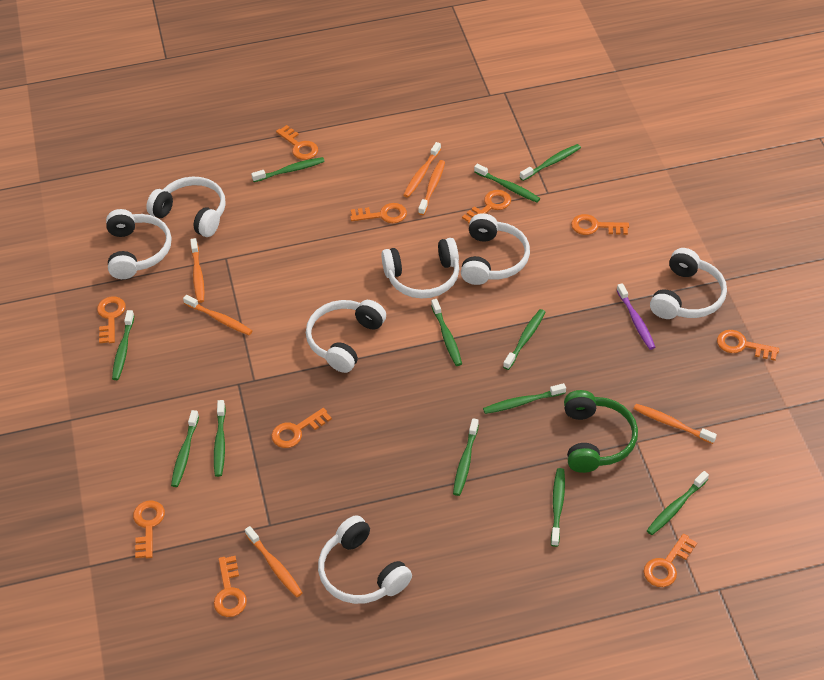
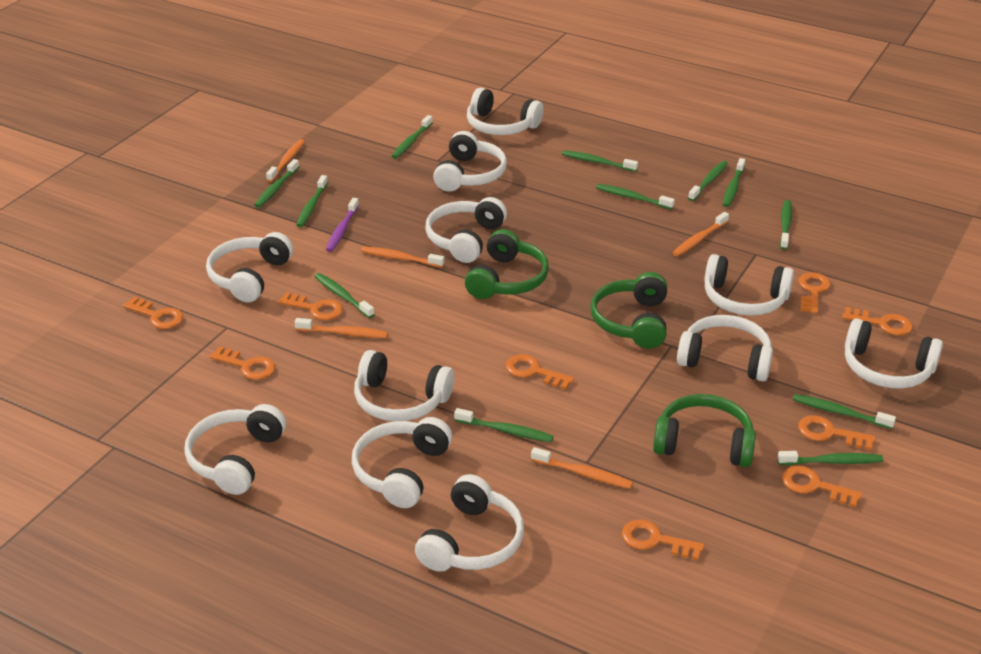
green headphones: 1 -> 3
orange key: 10 -> 9
orange toothbrush: 6 -> 5
white headphones: 7 -> 11

